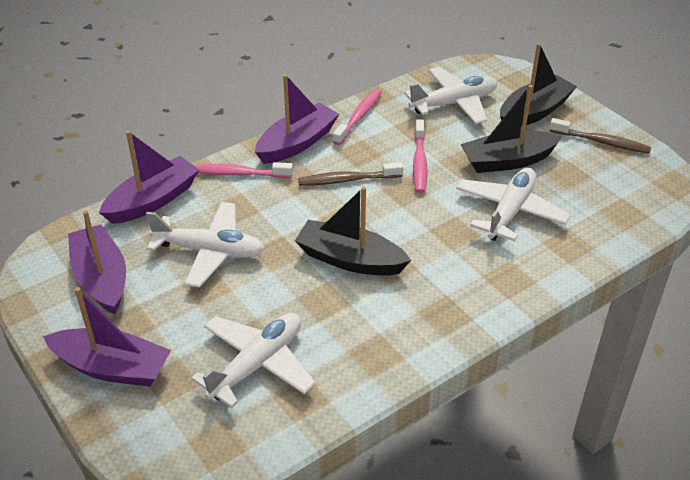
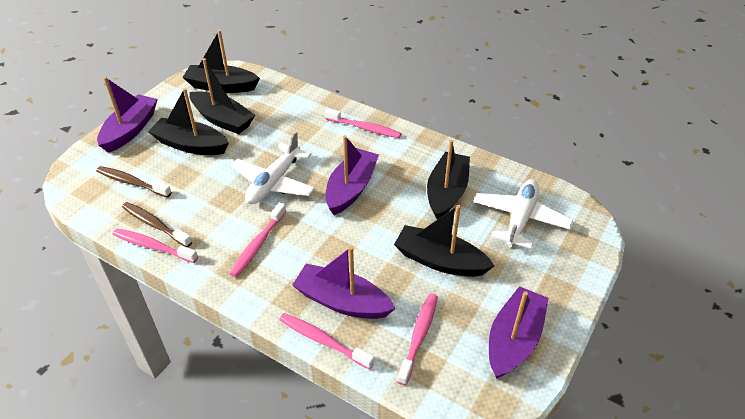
black boat: 3 -> 5
pink toothbrush: 3 -> 5
white plane: 4 -> 2

